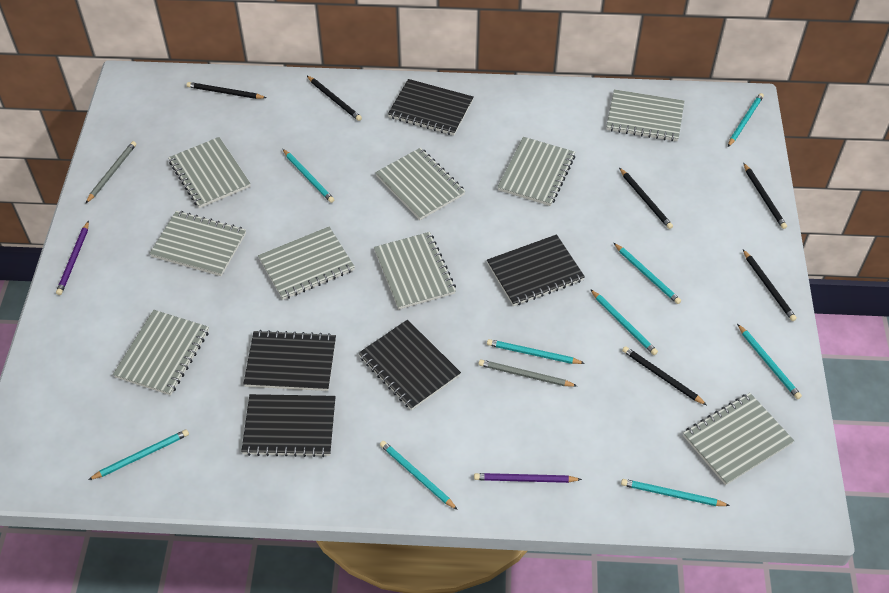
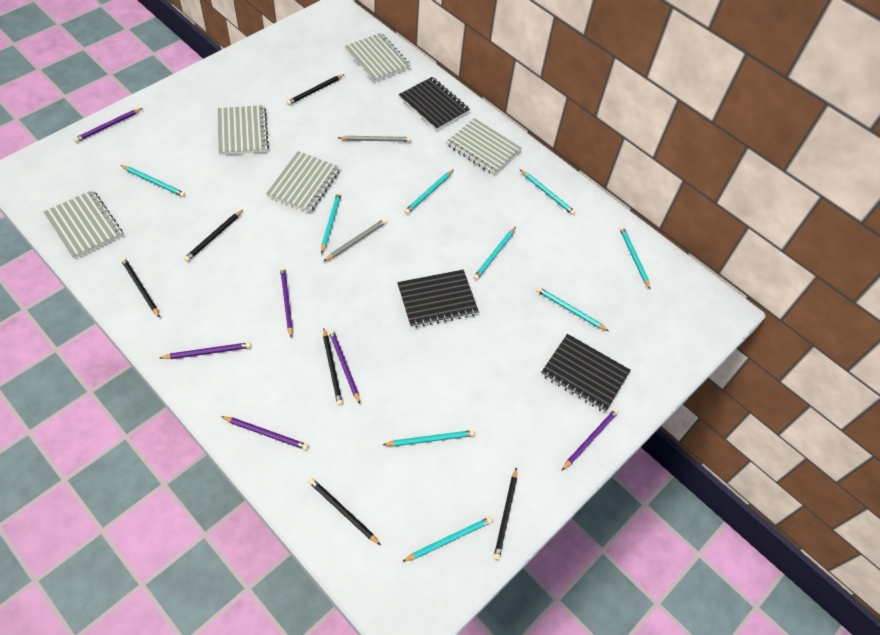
black notebook: 5 -> 3
grey notebook: 9 -> 5
purple pencil: 2 -> 6

